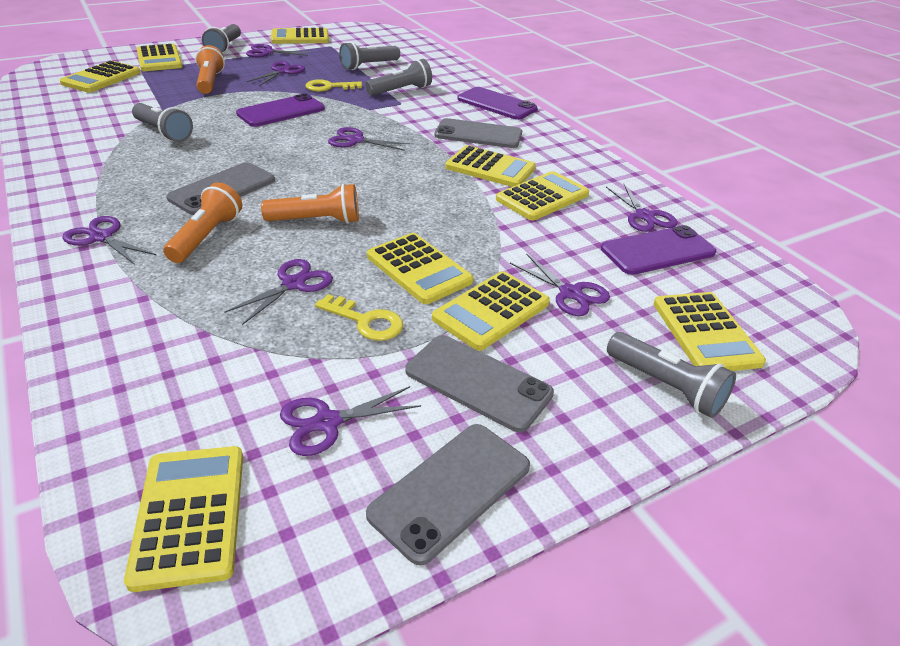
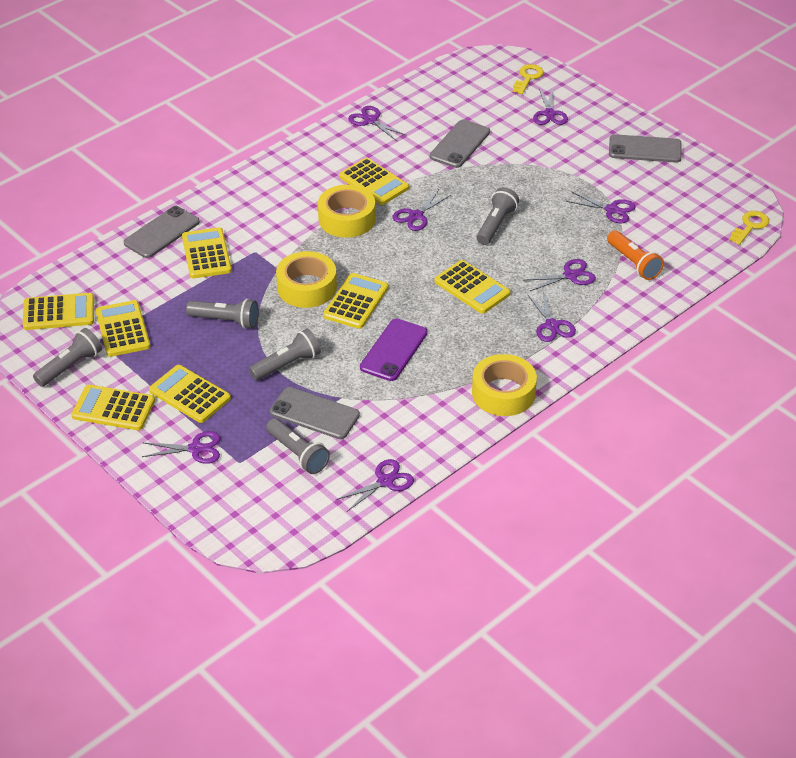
orange flashlight: 3 -> 1
purple phone: 3 -> 1
yellow calculator: 9 -> 8
yellow tape: 0 -> 3

